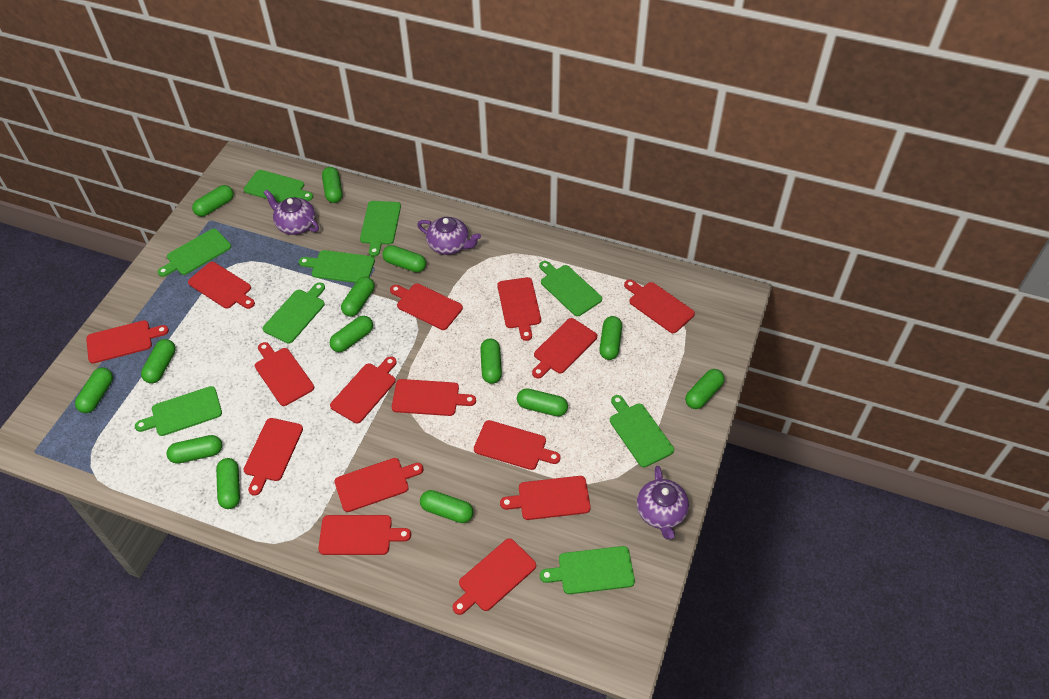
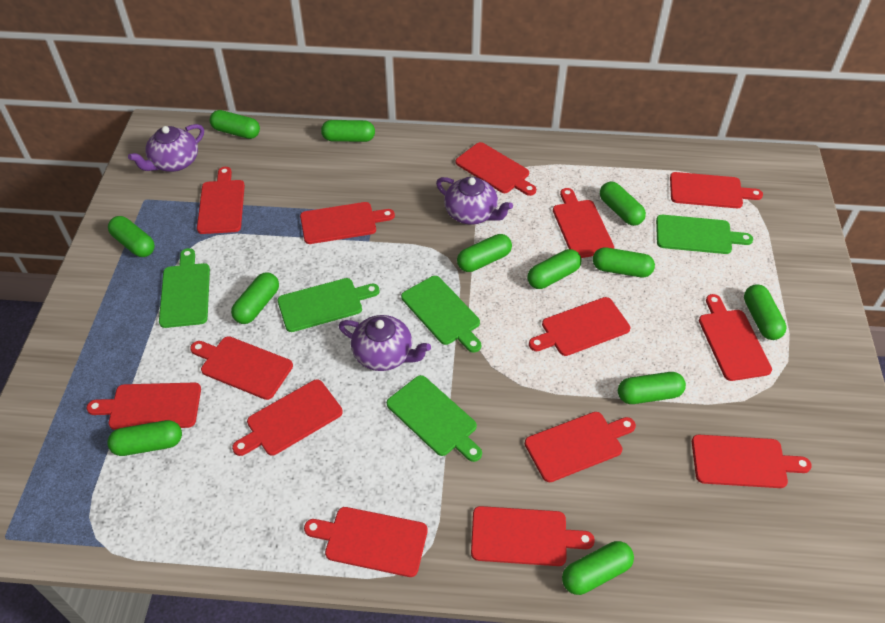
green capsule: 14 -> 12
green cutting board: 9 -> 5
red cutting board: 15 -> 14

